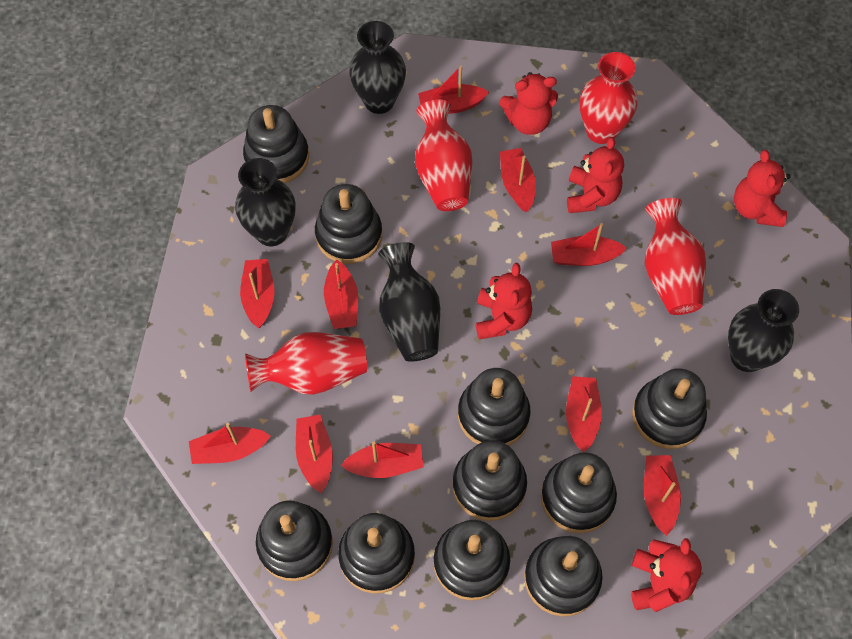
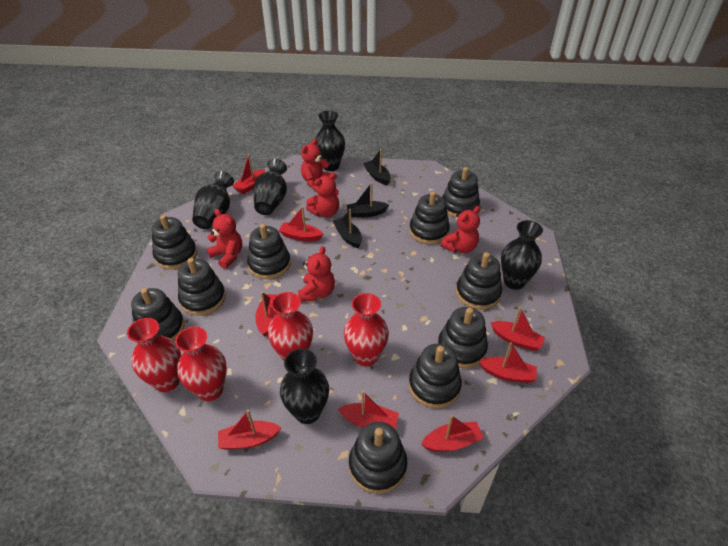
black boat: 0 -> 3
black vase: 4 -> 5
red boat: 10 -> 8

